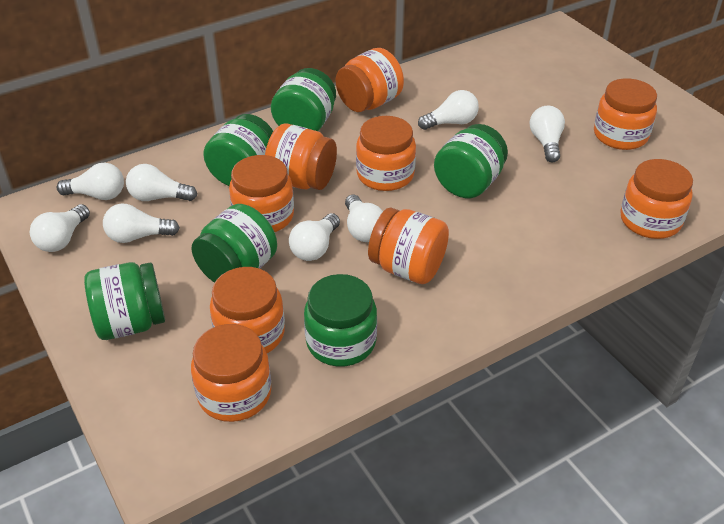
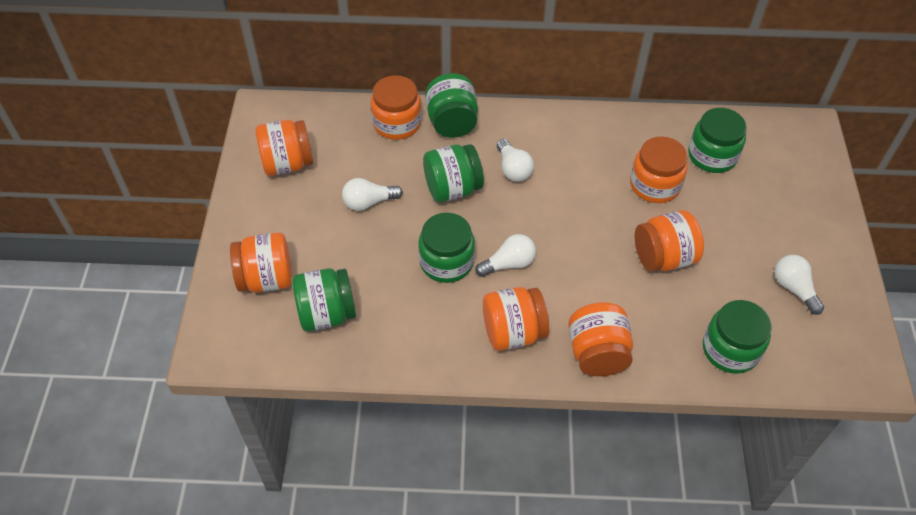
orange jar: 9 -> 7
white light bulb: 8 -> 4

